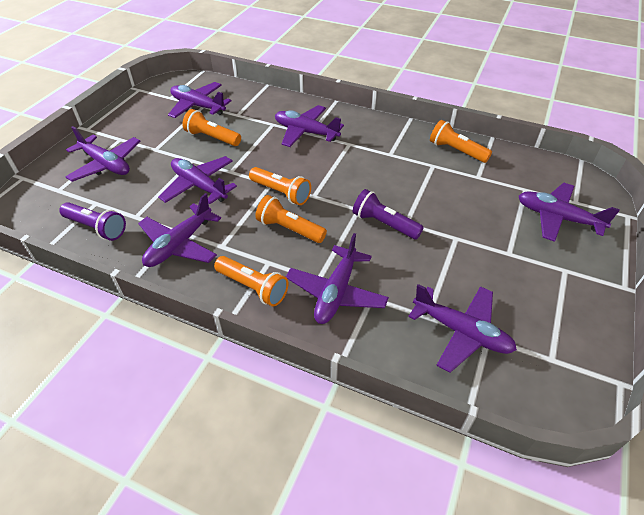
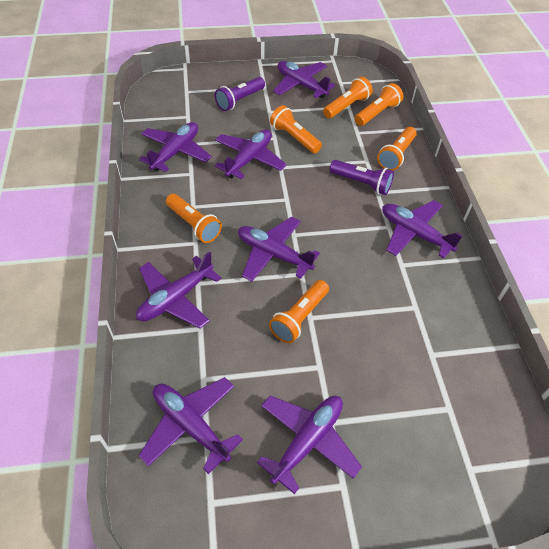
orange flashlight: 5 -> 6

